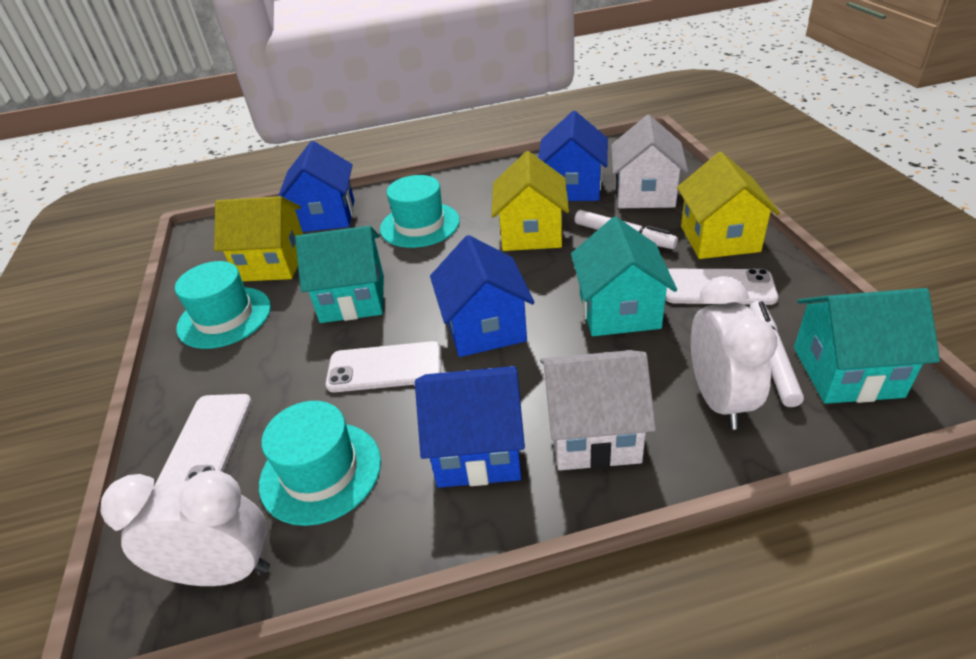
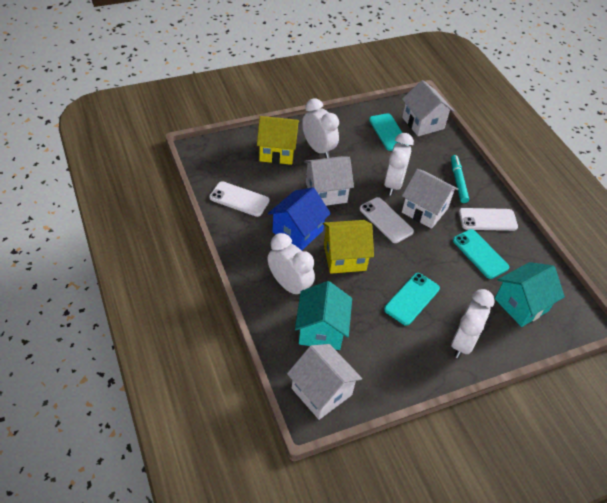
blue house: 4 -> 1
turquoise hat: 3 -> 0
turquoise house: 3 -> 2
turquoise marker: 0 -> 1
turquoise phone: 0 -> 3
white clock: 2 -> 4
white house: 2 -> 4
white marker: 2 -> 0
yellow house: 3 -> 2

